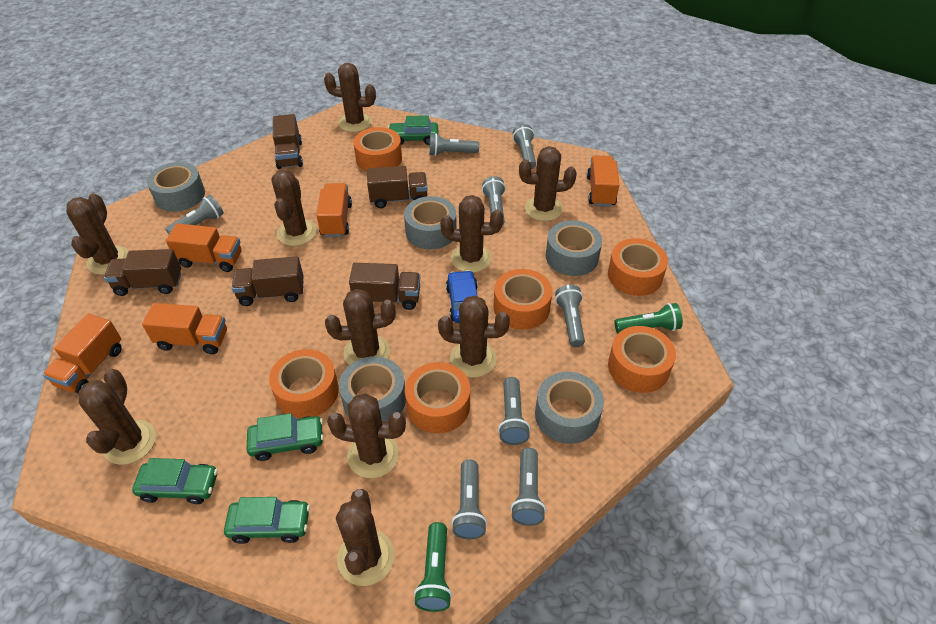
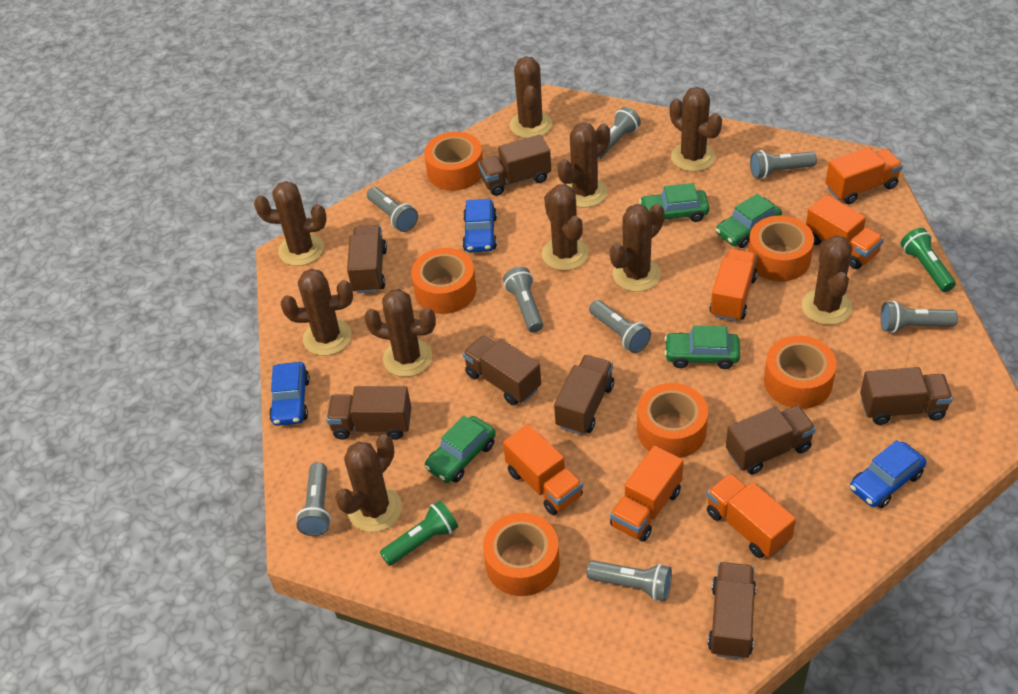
blue car: 1 -> 3
brown truck: 5 -> 8
grey tape: 5 -> 0
orange truck: 5 -> 6

